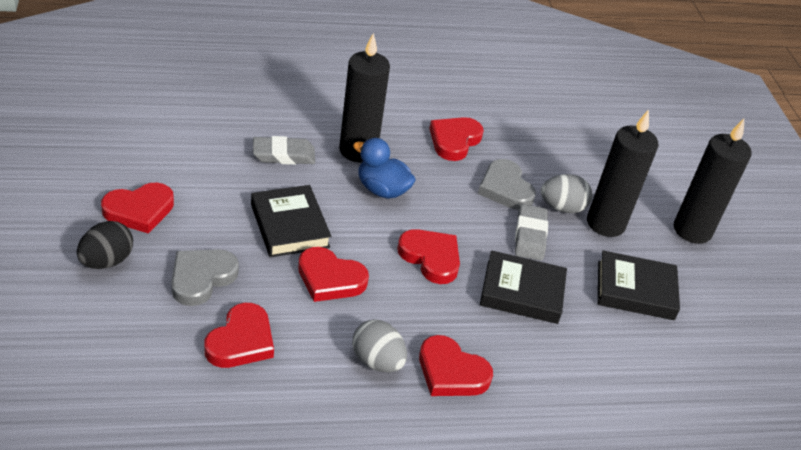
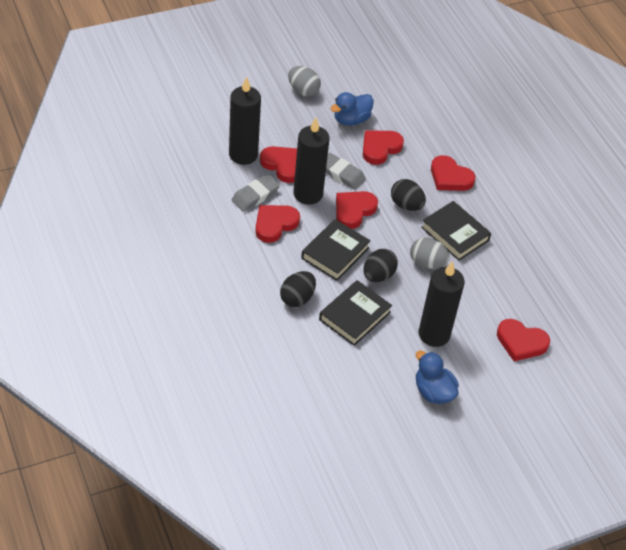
black egg: 1 -> 3
blue duck: 1 -> 2
grey heart: 2 -> 0

